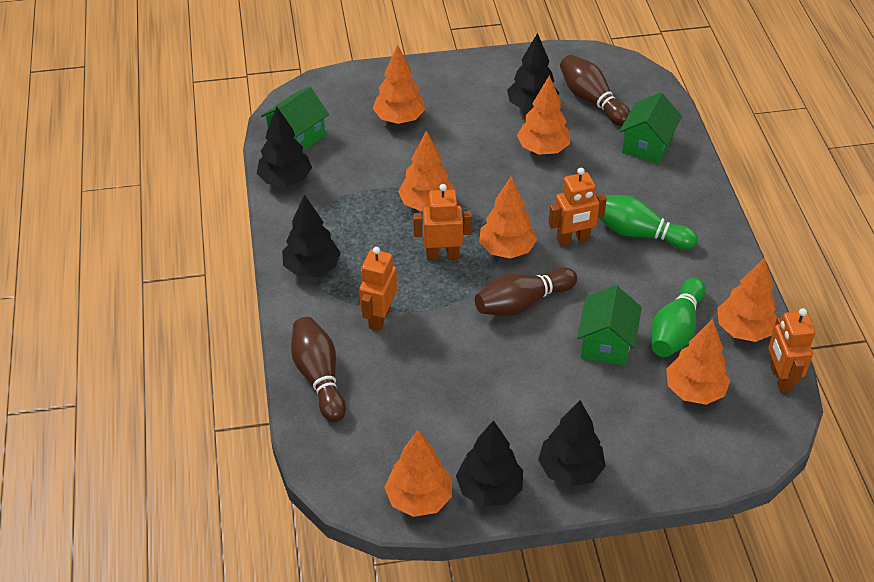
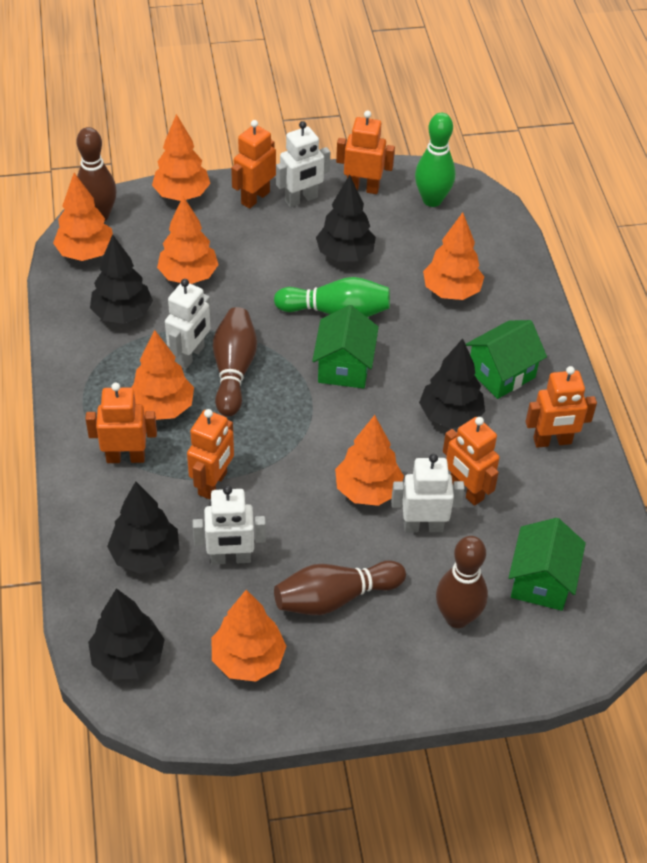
brown bowling pin: 3 -> 4
orange robot: 4 -> 6
white robot: 0 -> 4

